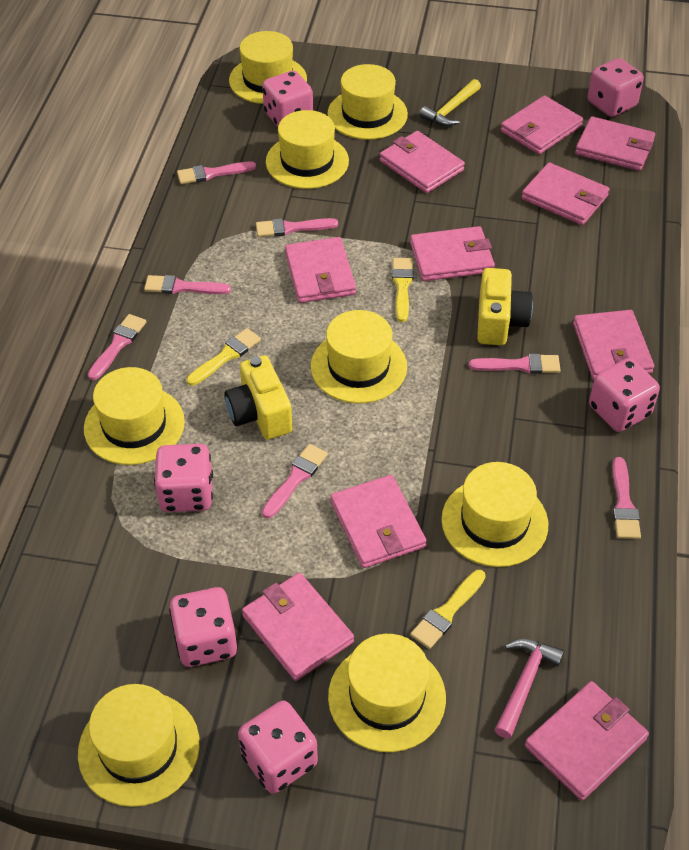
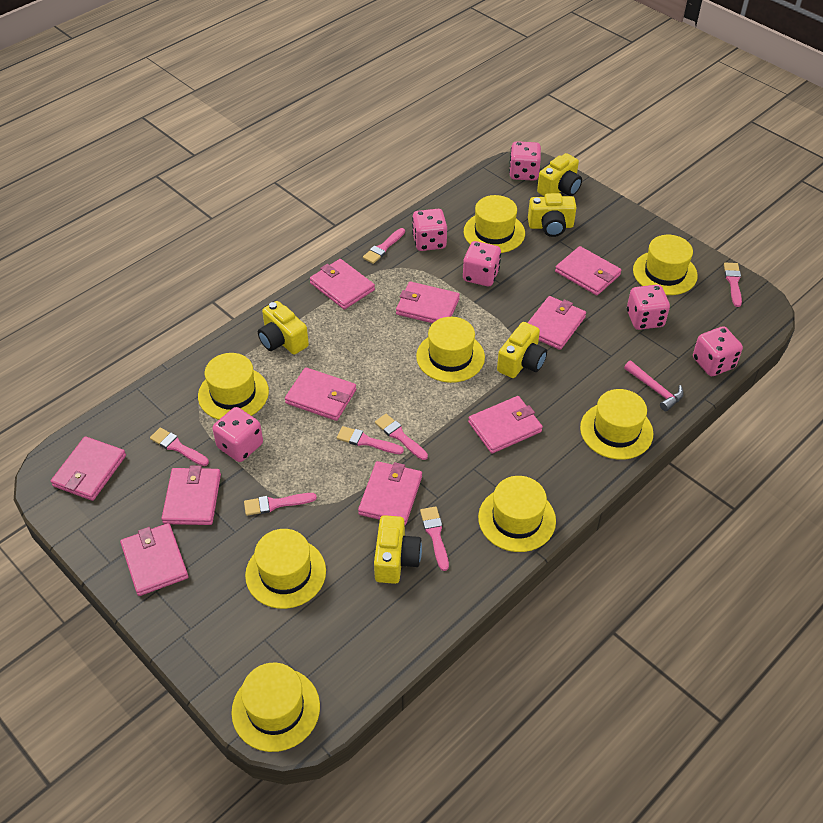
yellow brush: 3 -> 0
yellow camera: 2 -> 5
yellow hammer: 1 -> 0

